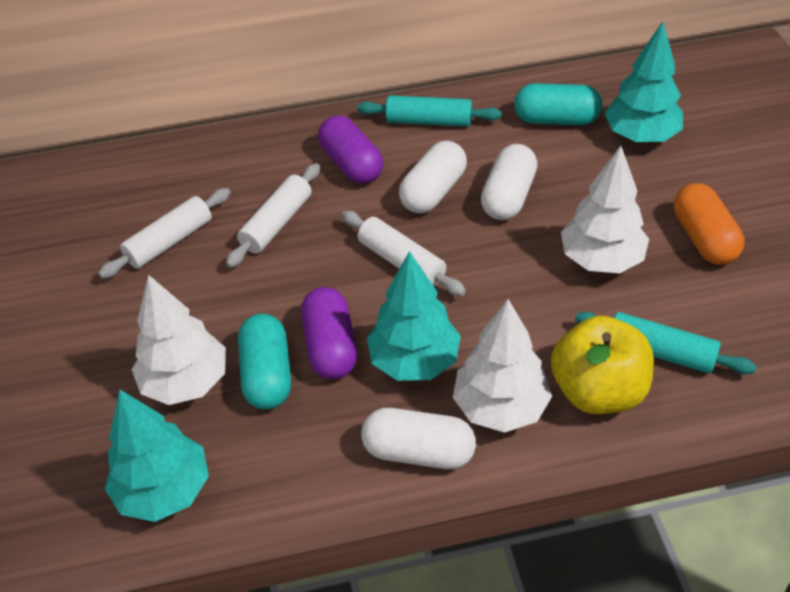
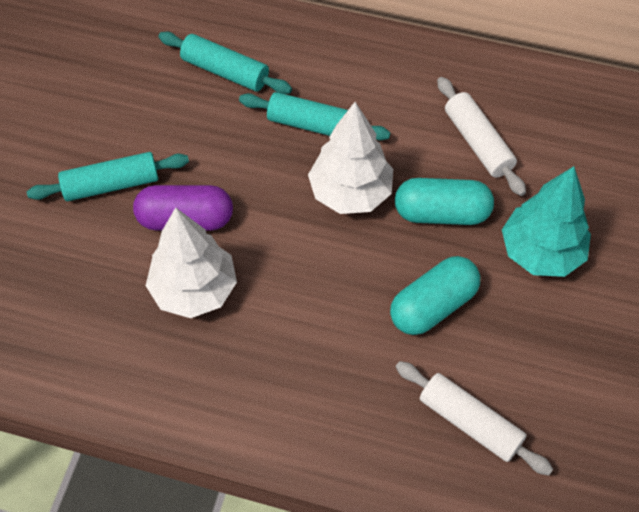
orange capsule: 1 -> 0
purple capsule: 2 -> 1
turquoise rolling pin: 2 -> 3
turquoise tree: 3 -> 1
white capsule: 3 -> 0
white rolling pin: 3 -> 2
white tree: 3 -> 2
yellow apple: 1 -> 0

